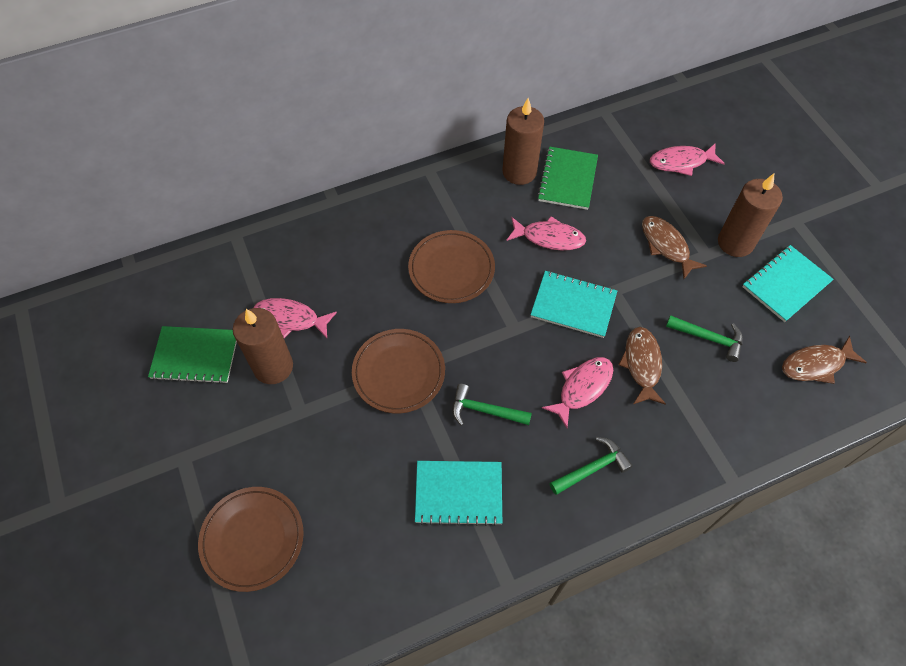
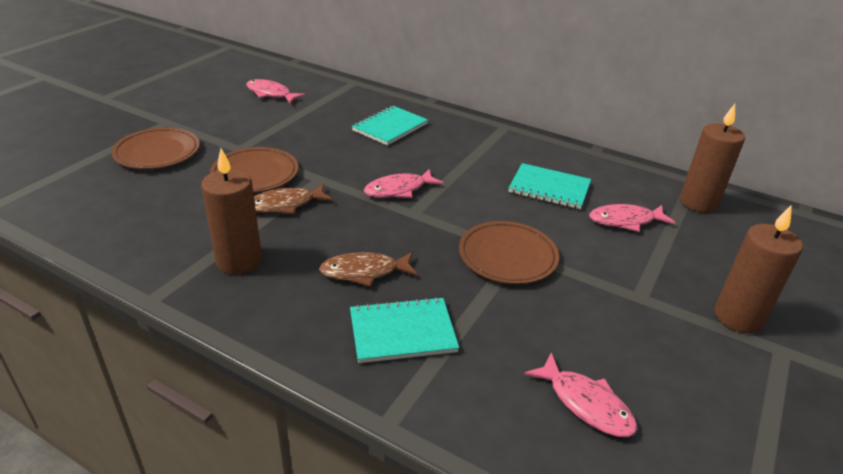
brown fish: 3 -> 2
green hammer: 3 -> 0
green notebook: 2 -> 0

